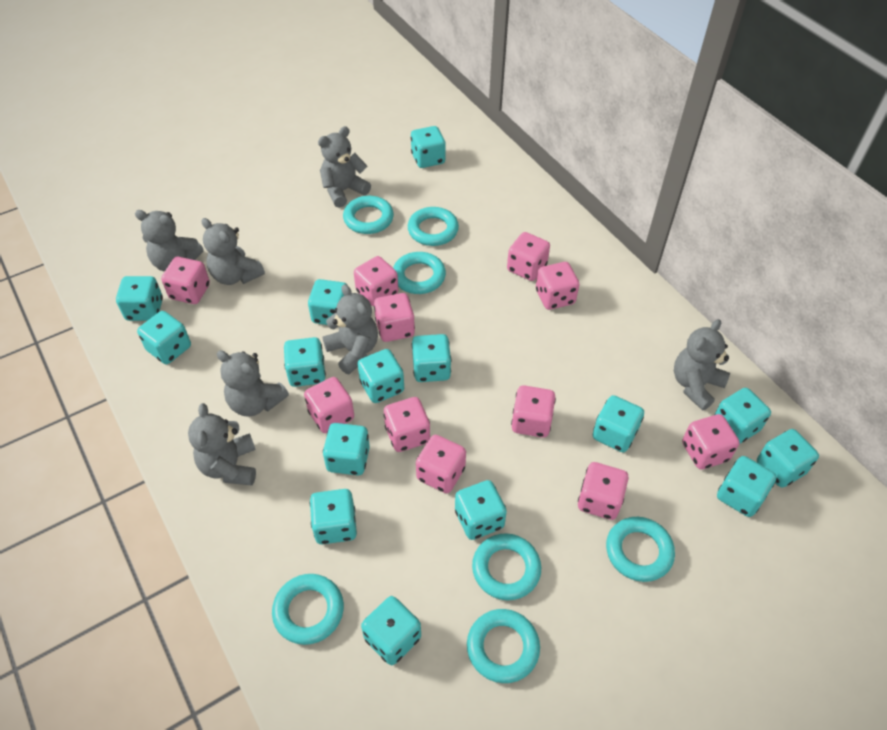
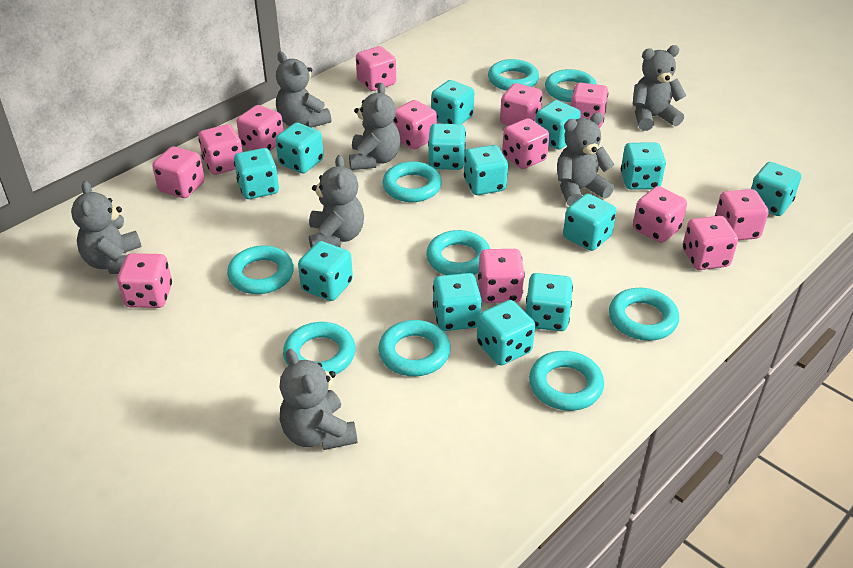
pink dice: 11 -> 13
turquoise dice: 15 -> 13
turquoise ring: 7 -> 9

